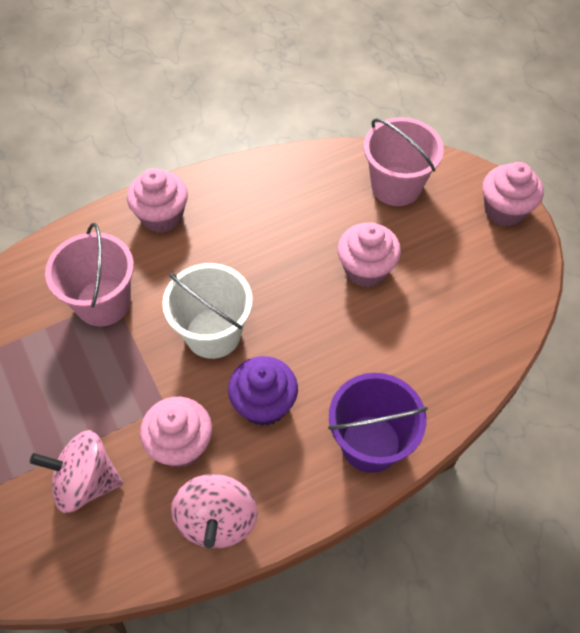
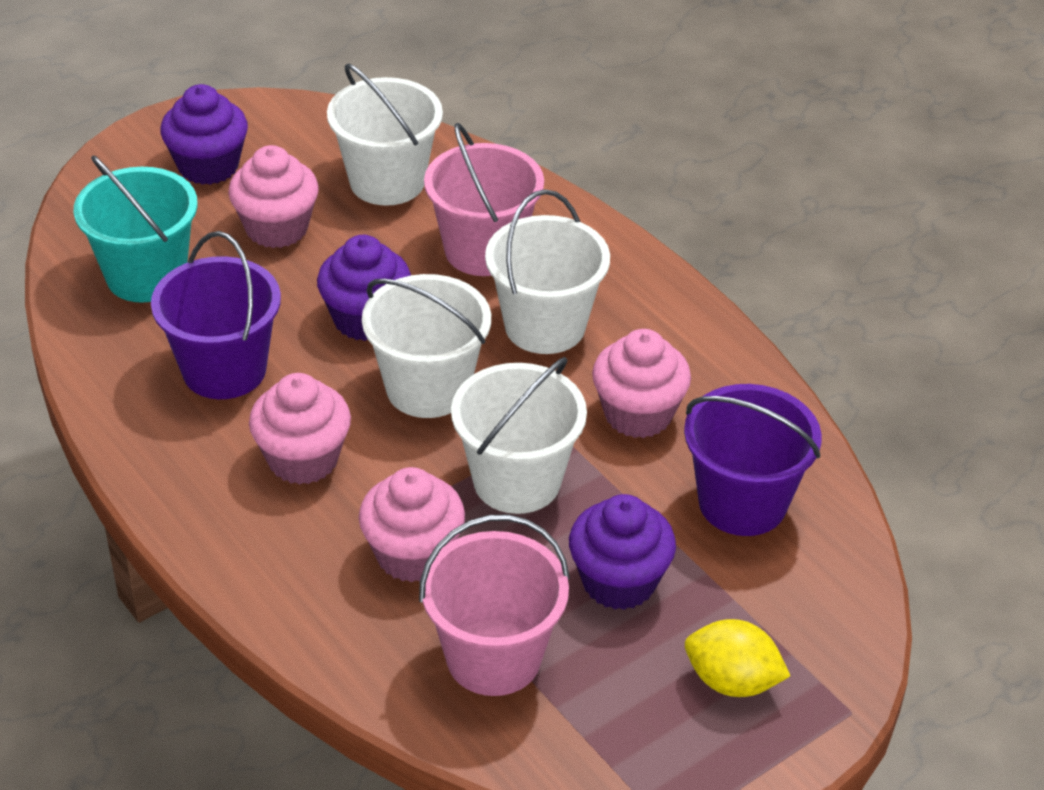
pink spinning top: 2 -> 0
purple bucket: 1 -> 2
purple cupcake: 1 -> 3
turquoise bucket: 0 -> 1
white bucket: 1 -> 4
yellow lemon: 0 -> 1

